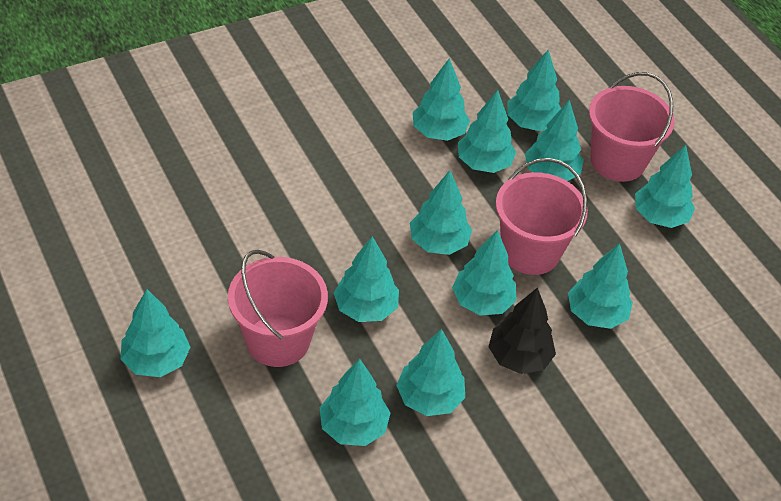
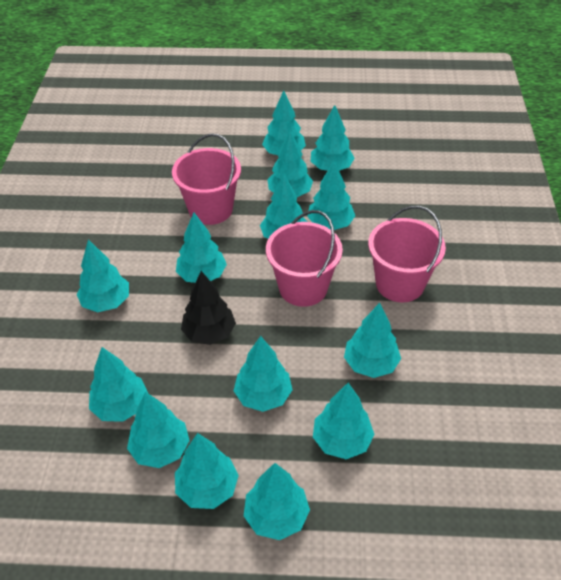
turquoise tree: 12 -> 14

